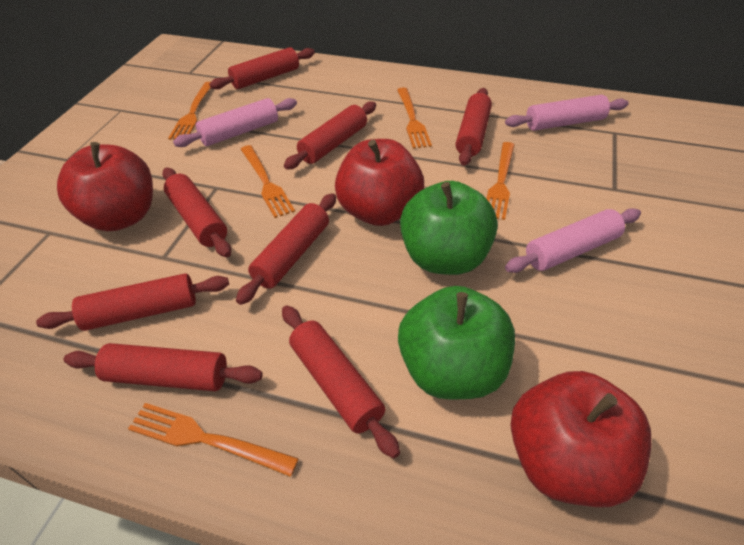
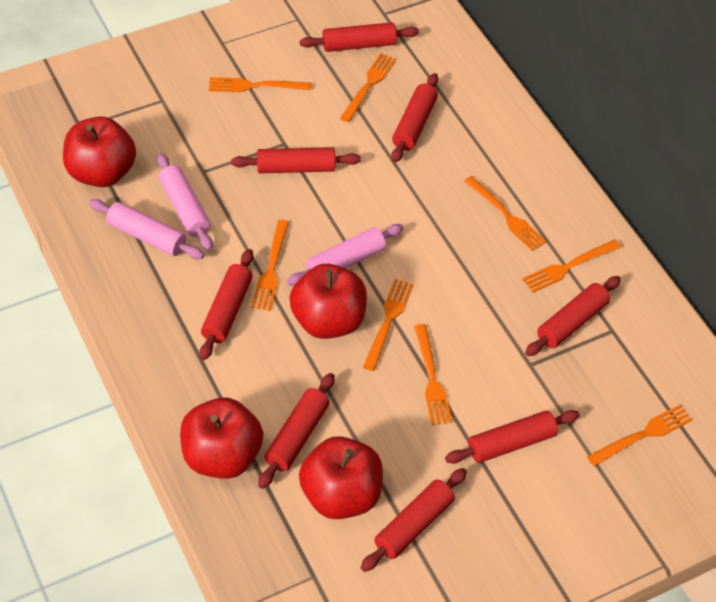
green apple: 2 -> 0
orange fork: 5 -> 8
red apple: 3 -> 4

